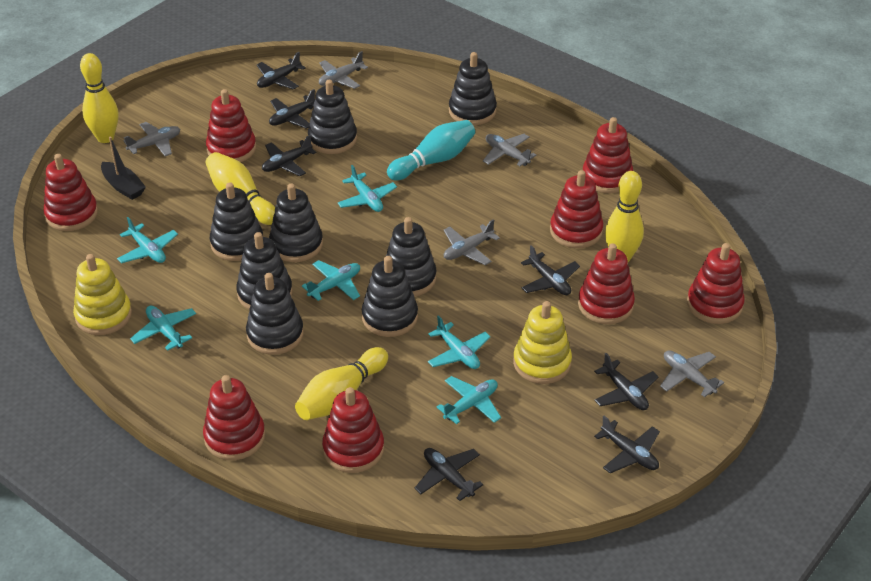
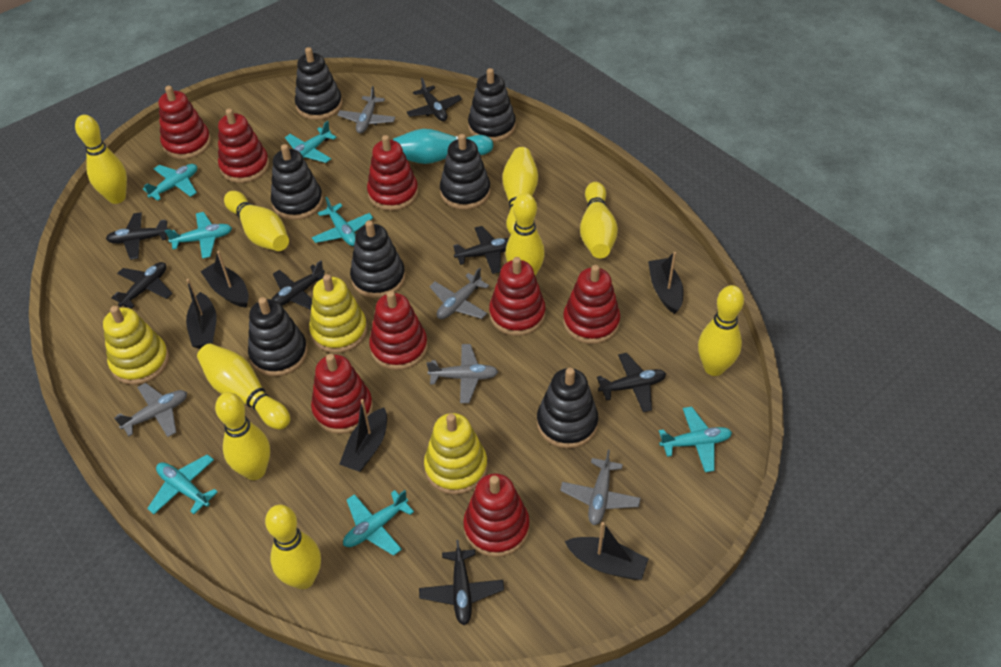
black boat: 1 -> 5
black stacking toy: 8 -> 7
turquoise plane: 6 -> 7
yellow bowling pin: 4 -> 9
yellow stacking toy: 2 -> 3

